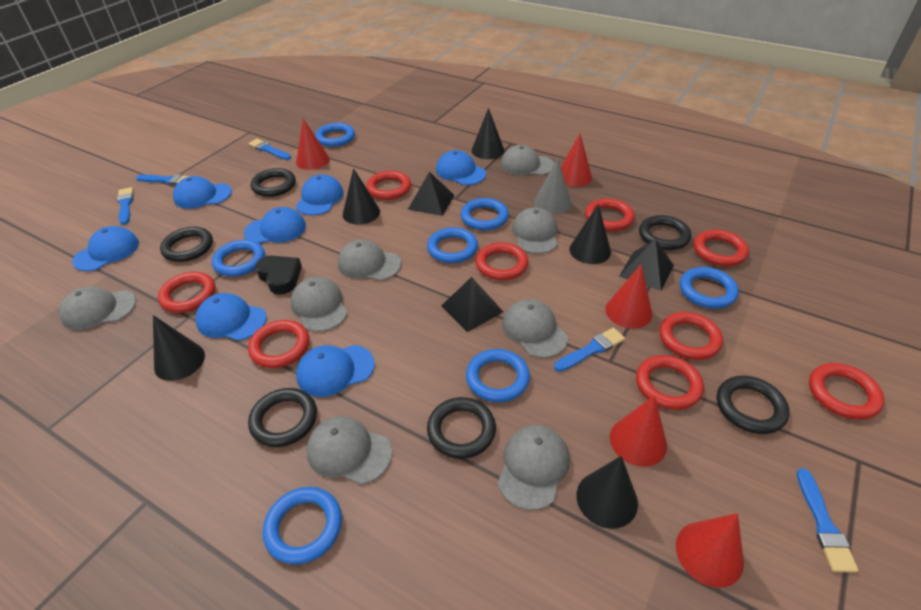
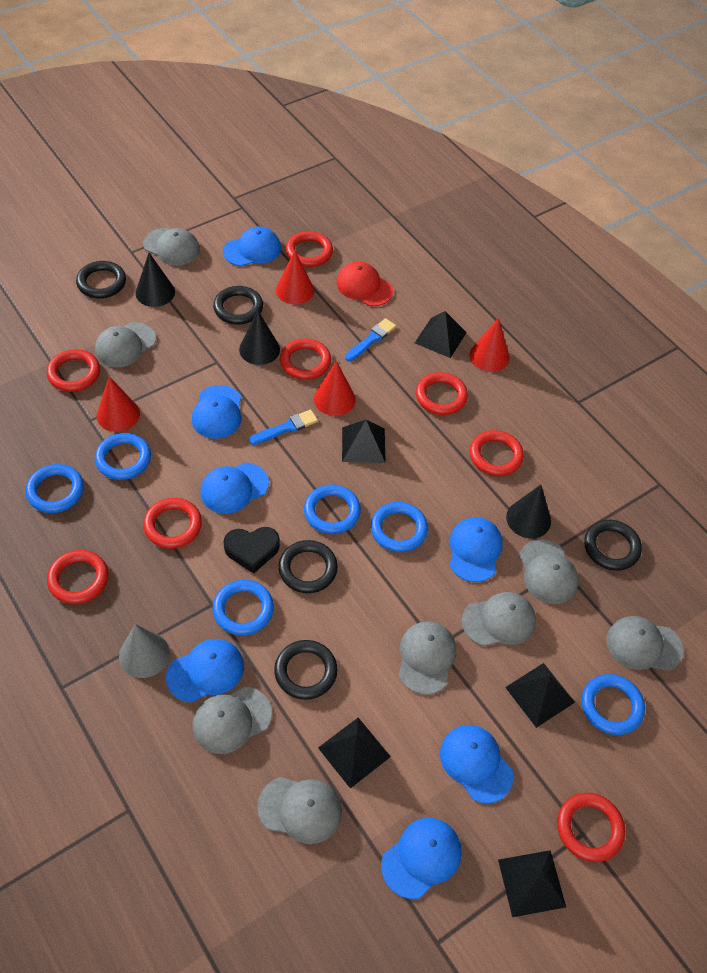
black cone: 5 -> 3
black pyramid: 3 -> 5
black ring: 6 -> 5
blue brush: 5 -> 2
blue ring: 7 -> 6
red cap: 0 -> 1
red cone: 5 -> 4
red ring: 9 -> 8

